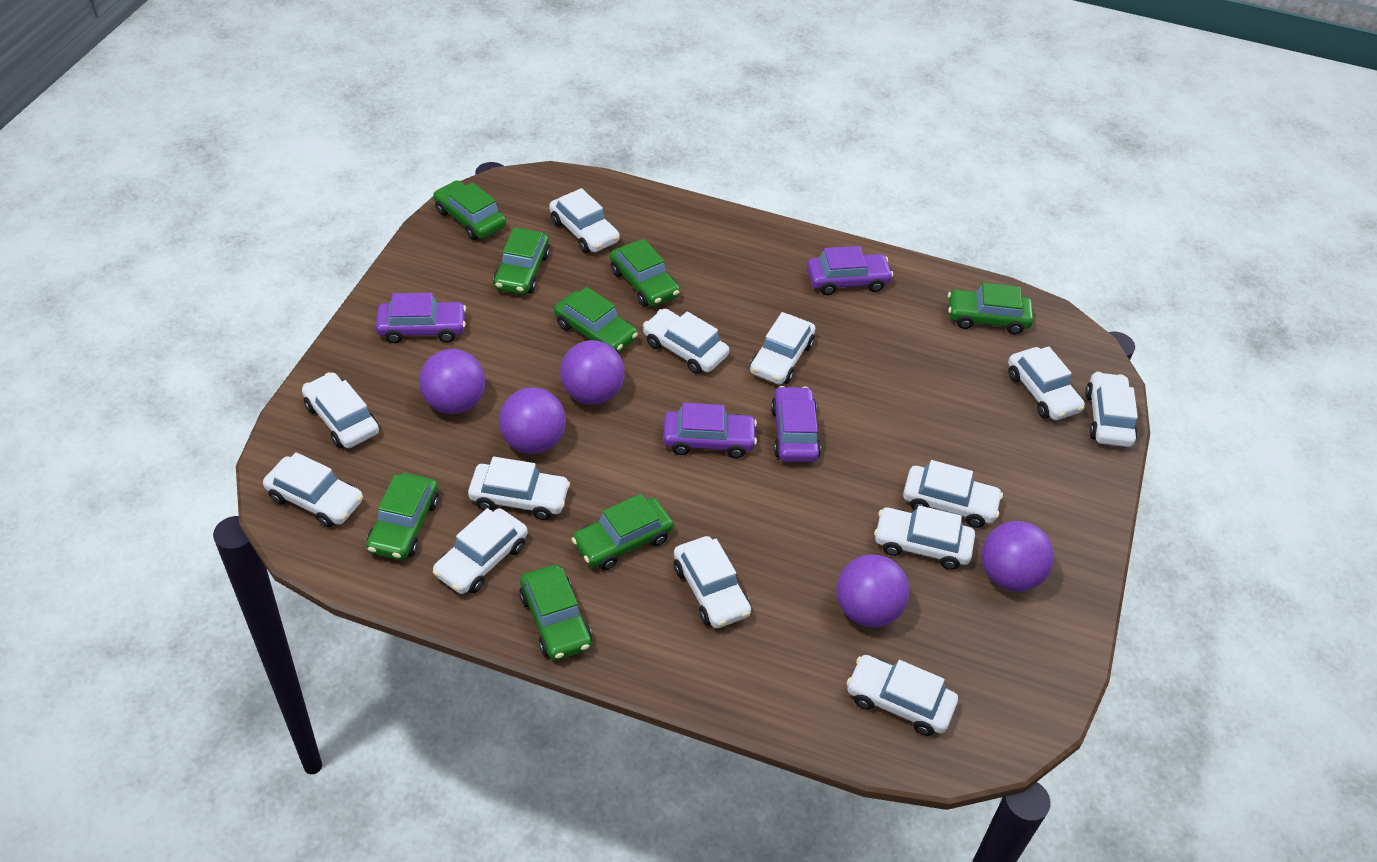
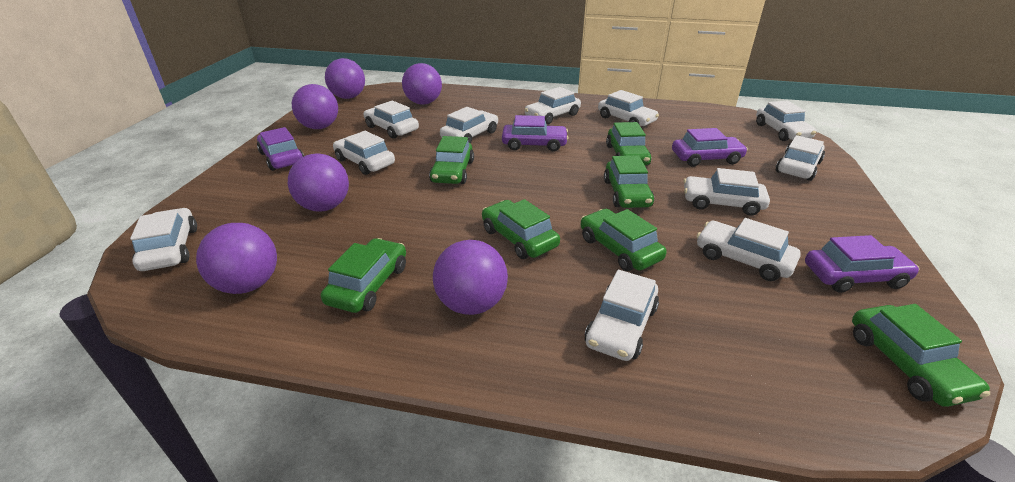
green car: 8 -> 7
purple ball: 5 -> 6
white car: 13 -> 11

